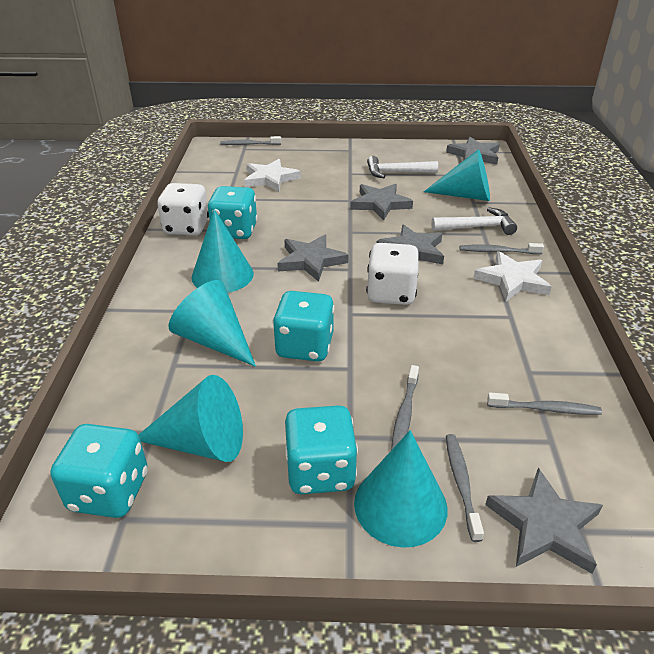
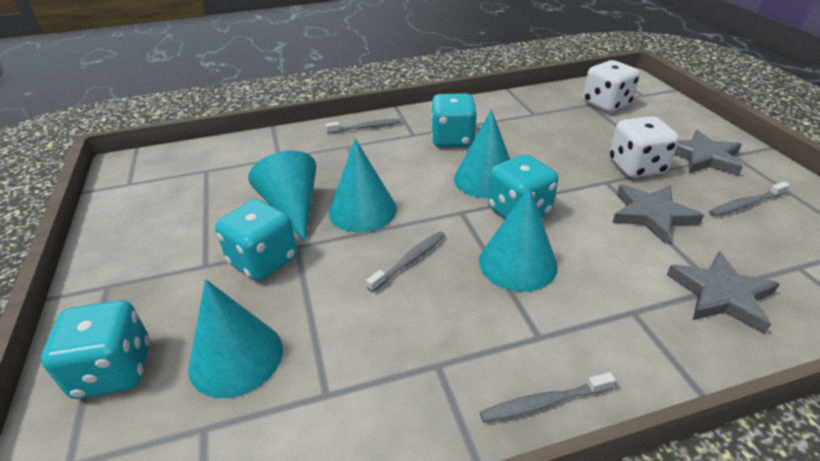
grey star: 5 -> 3
grey toothbrush: 5 -> 4
white hammer: 2 -> 0
white star: 2 -> 0

